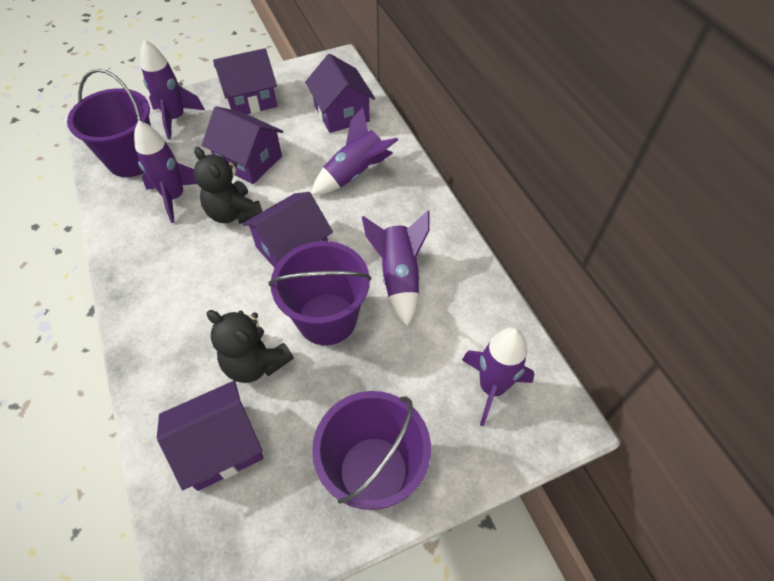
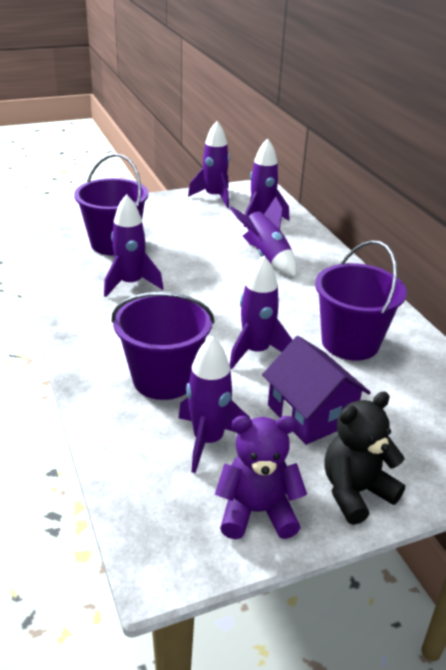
black teddy bear: 2 -> 1
purple house: 5 -> 1
purple rocket: 5 -> 6
purple teddy bear: 0 -> 1

